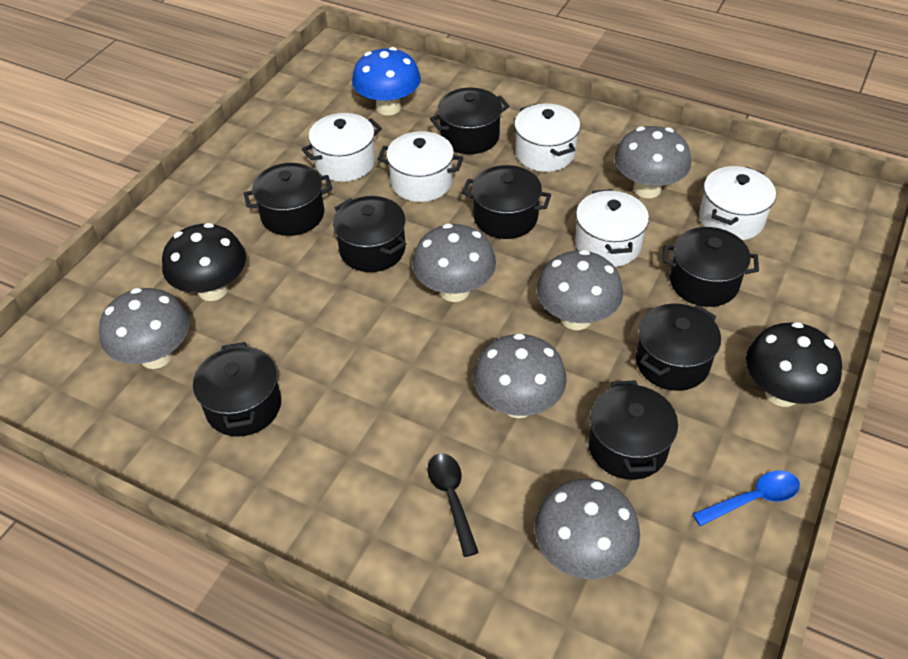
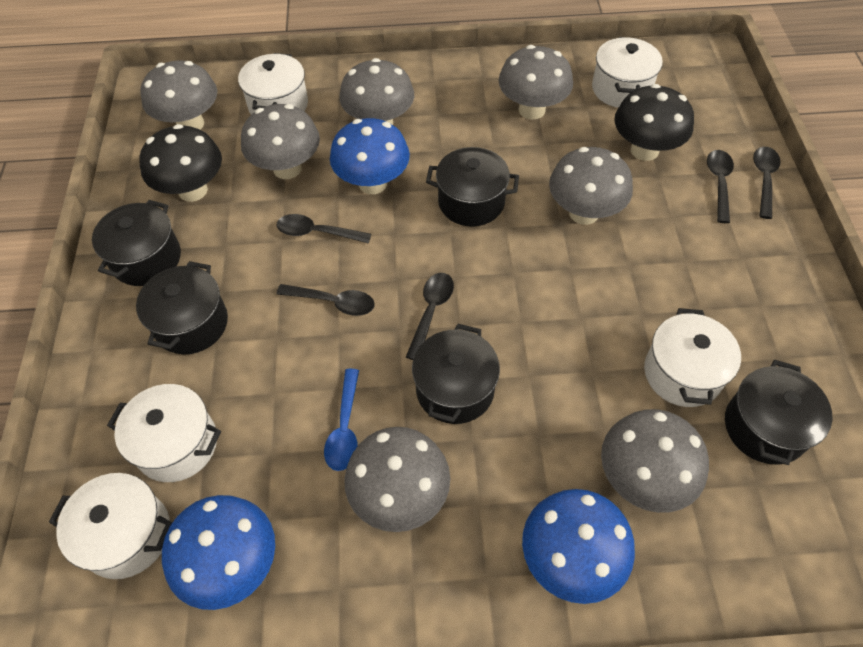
black pot: 8 -> 5
black spoon: 1 -> 5
blue mushroom: 1 -> 3
grey mushroom: 6 -> 7

